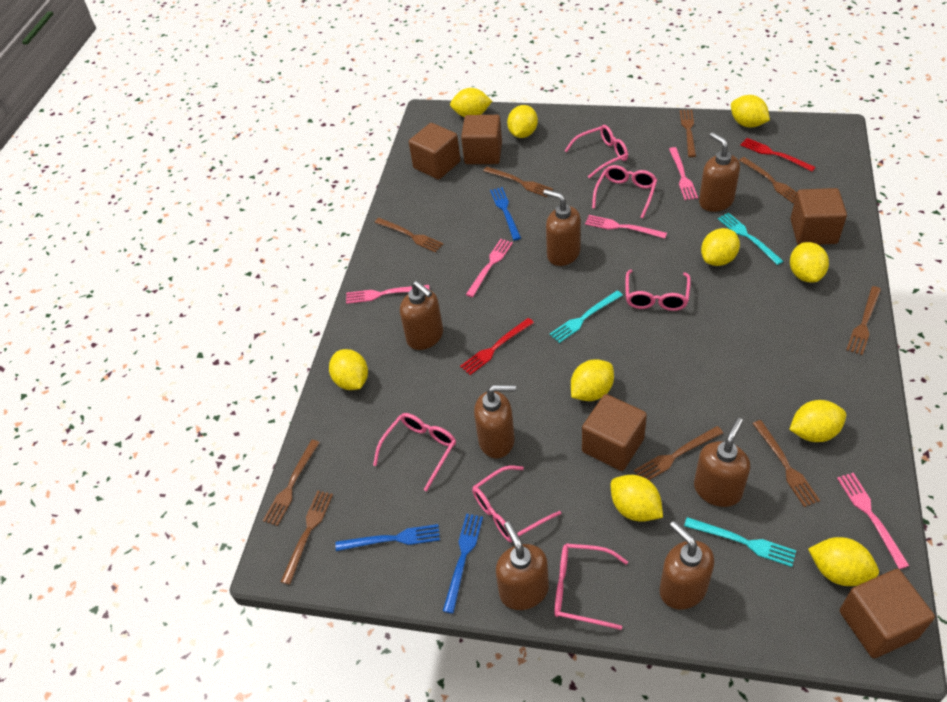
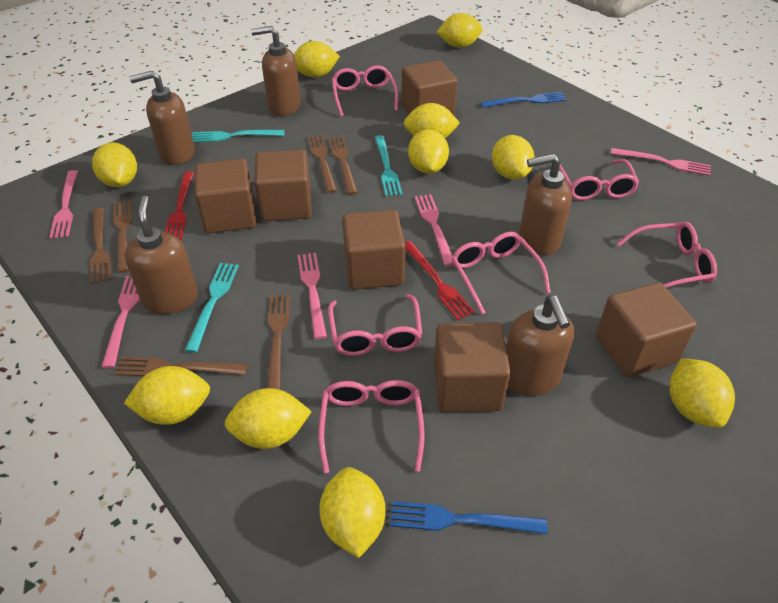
blue fork: 3 -> 2
brown cube: 5 -> 6
brown fork: 9 -> 6
brown soap dispenser: 7 -> 5

